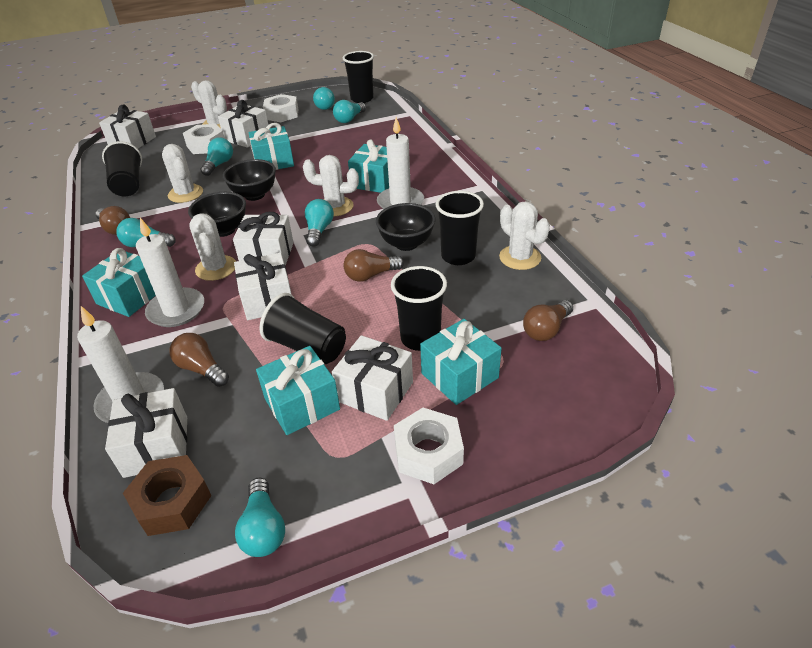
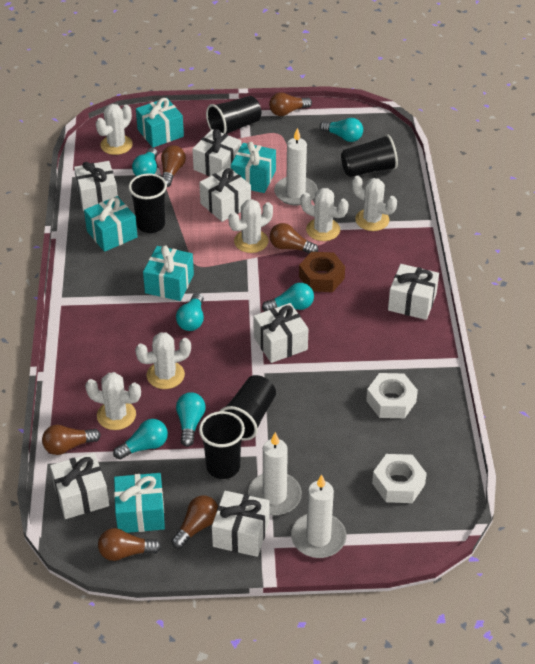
black bowl: 3 -> 0
brown light bulb: 4 -> 6
white cactus: 5 -> 6
white gift: 6 -> 7
white nut: 3 -> 2

